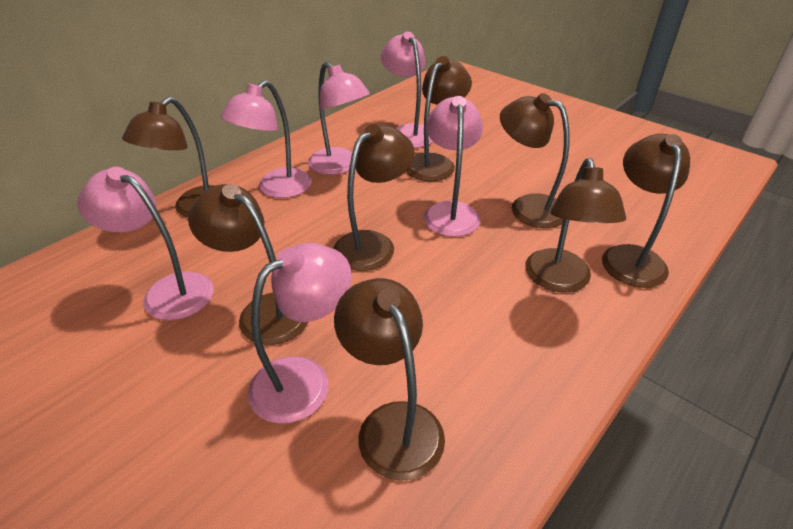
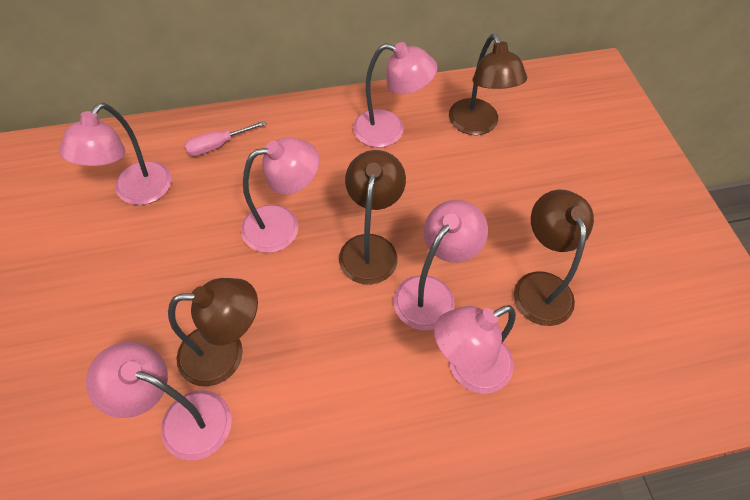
brown lamp: 8 -> 4
pink screwdriver: 0 -> 1

